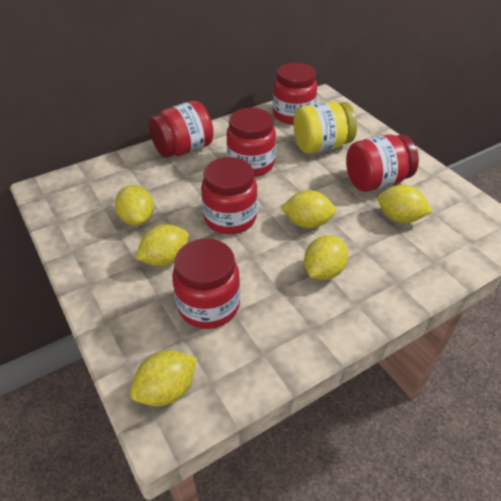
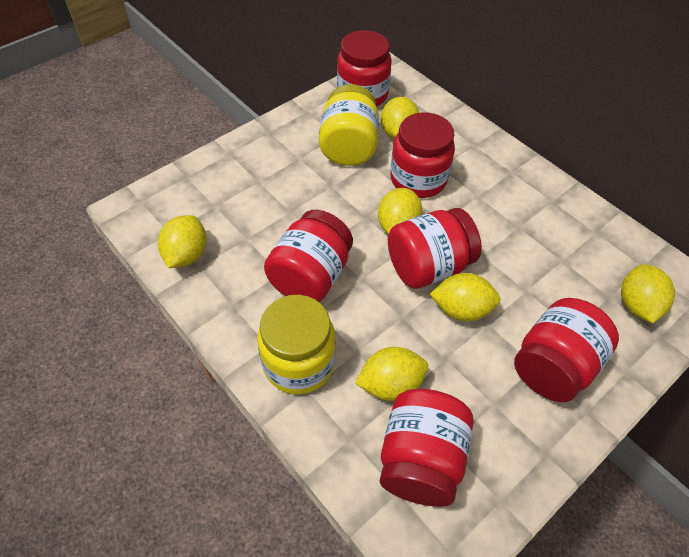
yellow jar: 1 -> 2

